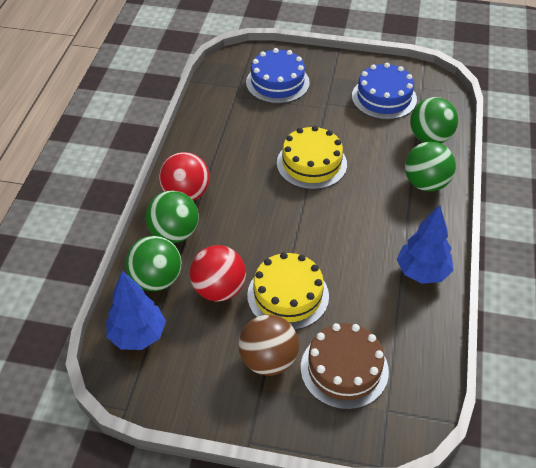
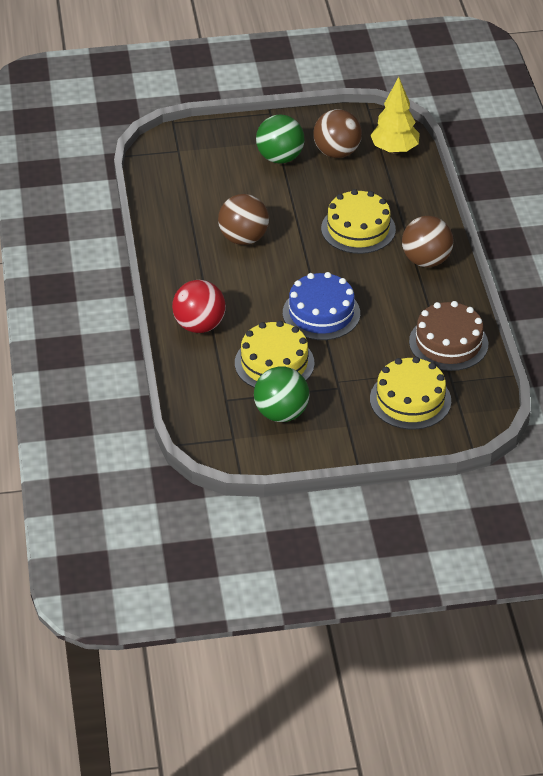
blue cake: 2 -> 1
blue tree: 2 -> 0
brown ball: 1 -> 3
green ball: 4 -> 2
red ball: 2 -> 1
yellow cake: 2 -> 3
yellow tree: 0 -> 1

